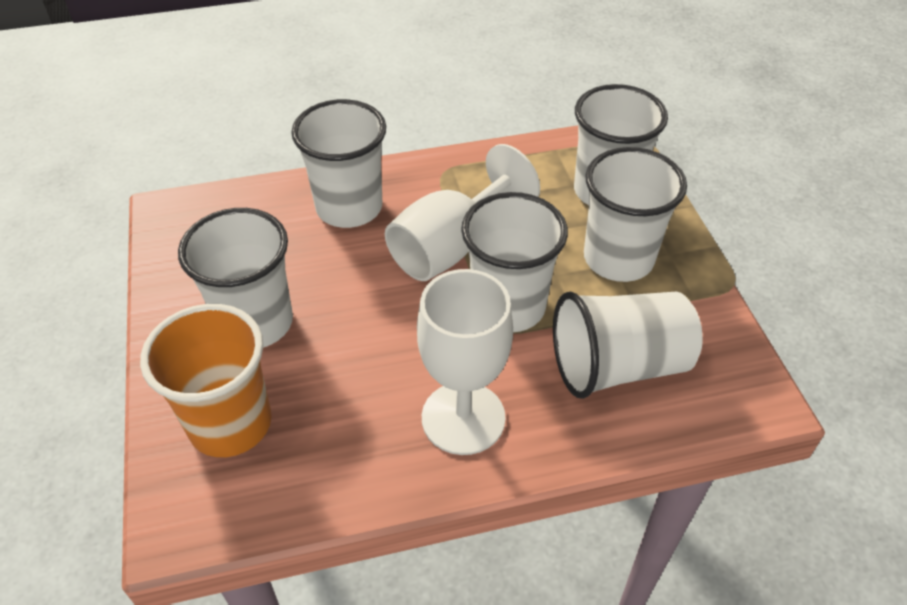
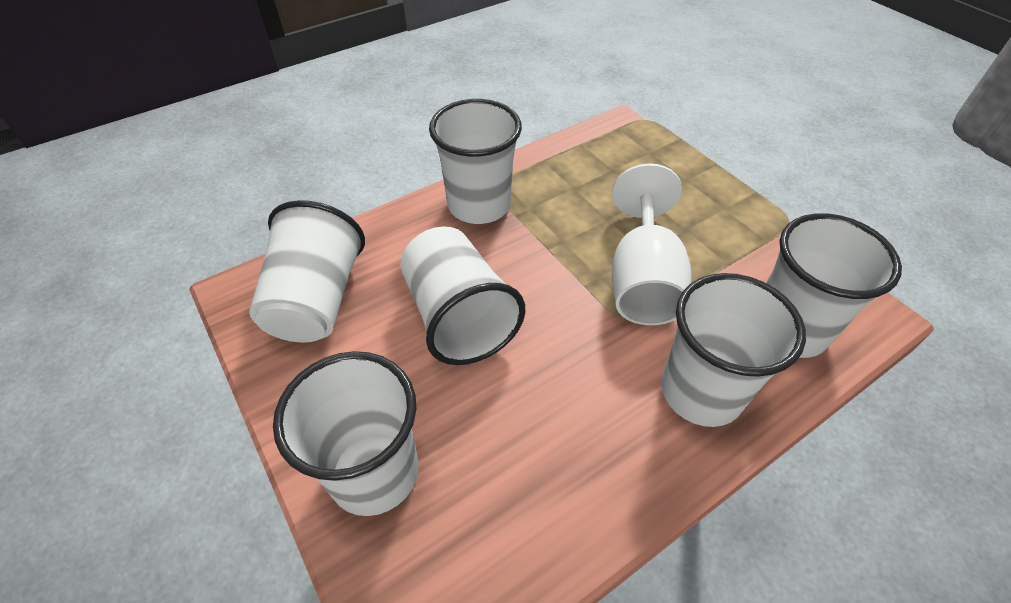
orange cup: 1 -> 0
white goblet: 2 -> 1

